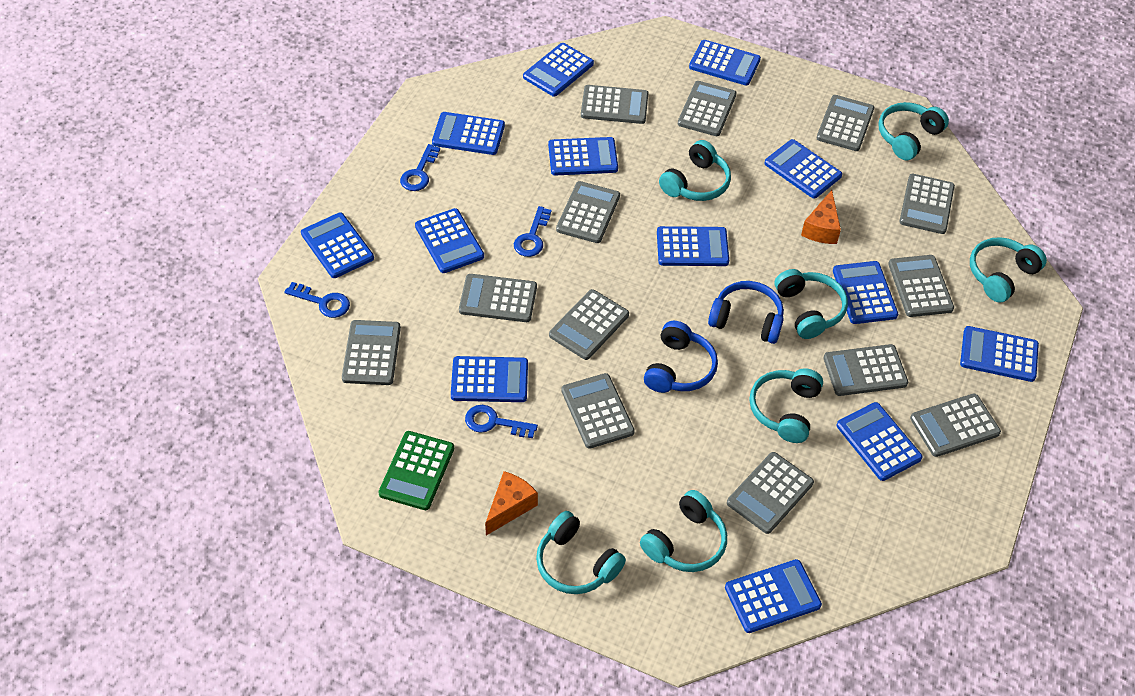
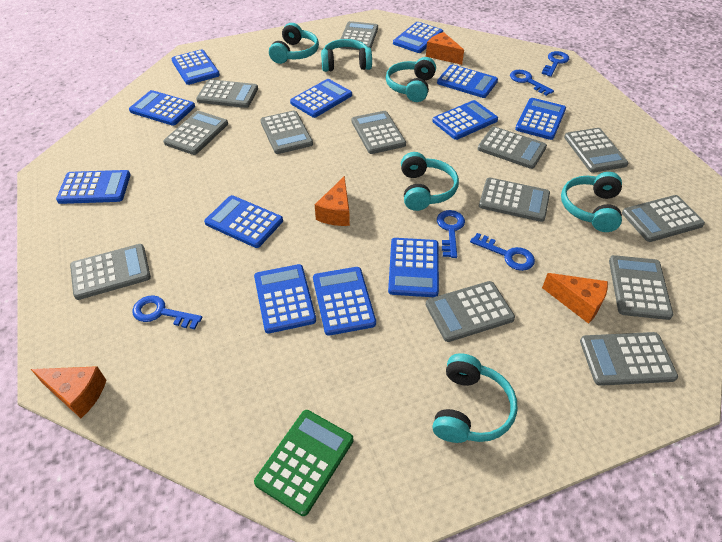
blue calculator: 13 -> 12
blue headphones: 2 -> 0
blue key: 4 -> 5
orange cheese: 2 -> 4
turquoise headphones: 7 -> 6

